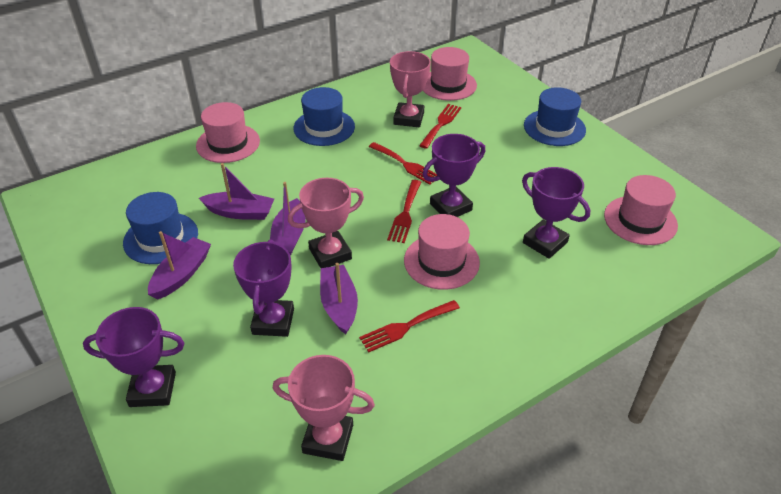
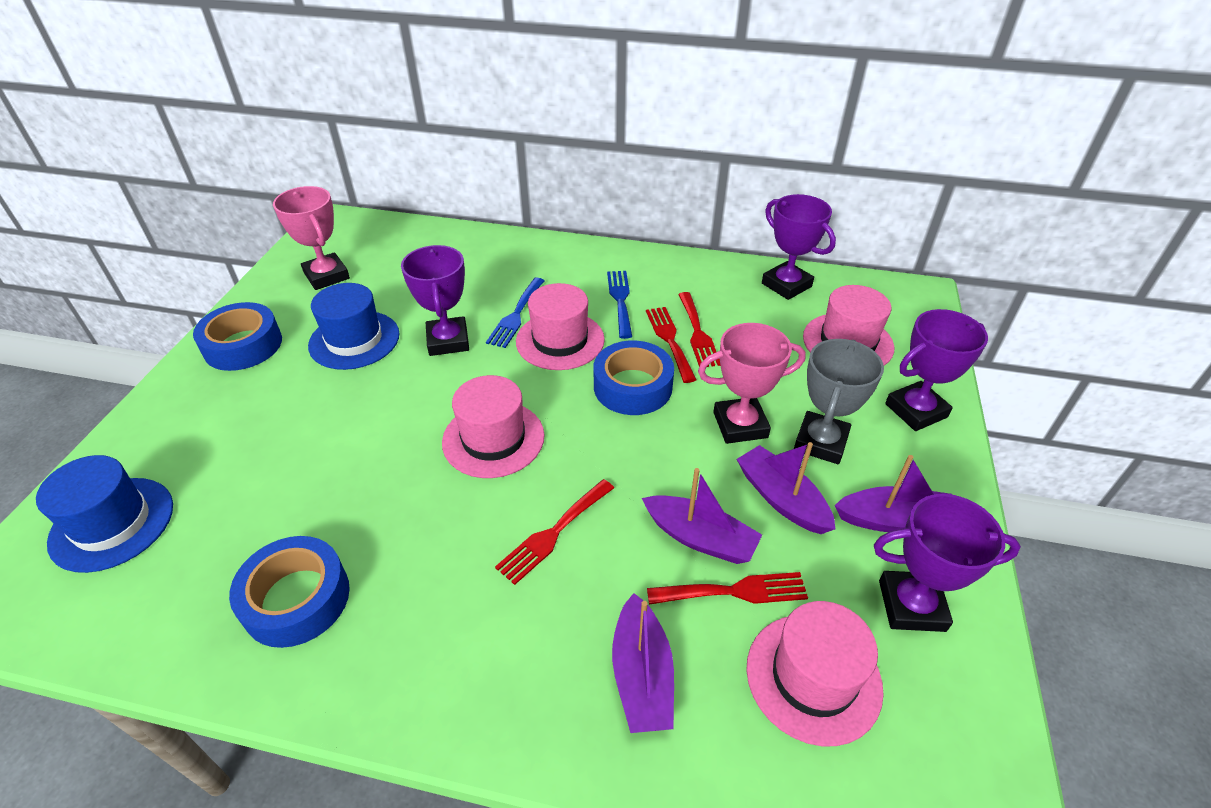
blue fork: 0 -> 2
blue hat: 3 -> 2
blue tape: 0 -> 3
grey trophy: 0 -> 1
pink trophy: 3 -> 2

